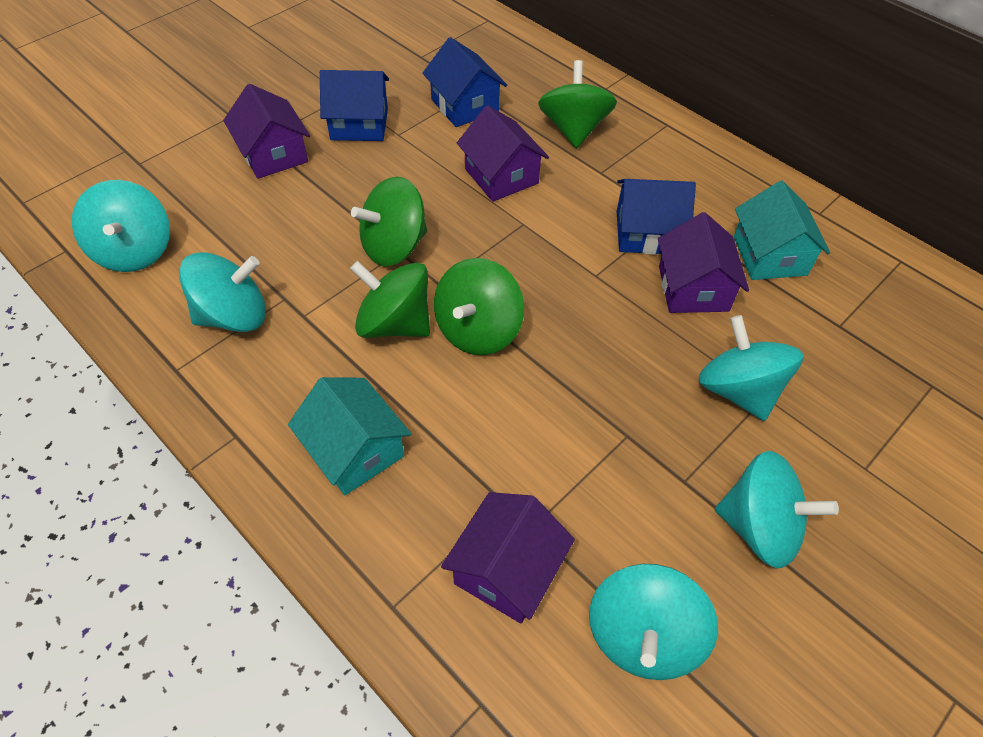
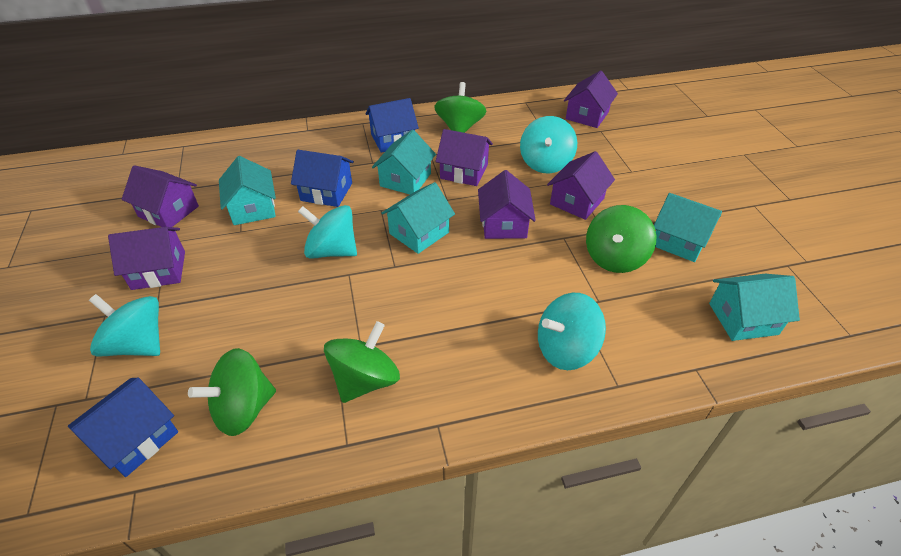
purple house: 4 -> 6
turquoise house: 2 -> 5
turquoise spinning top: 5 -> 4

